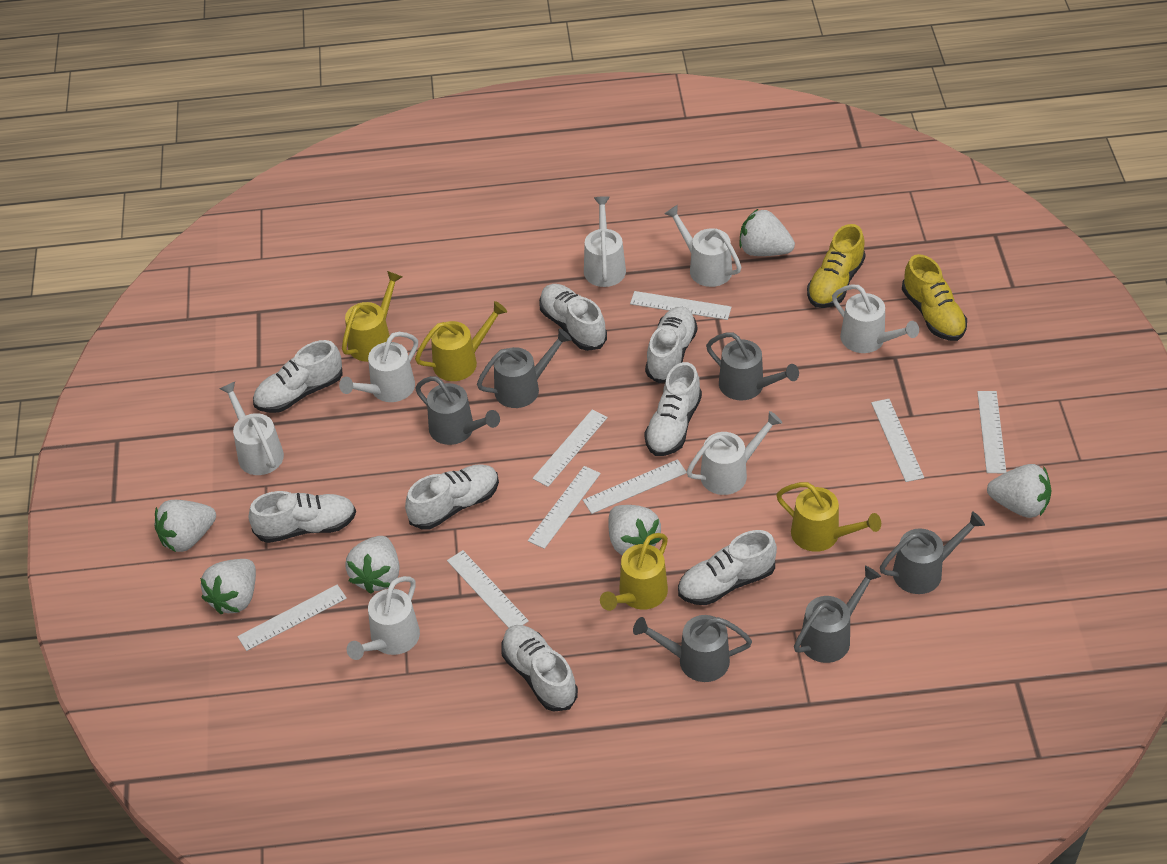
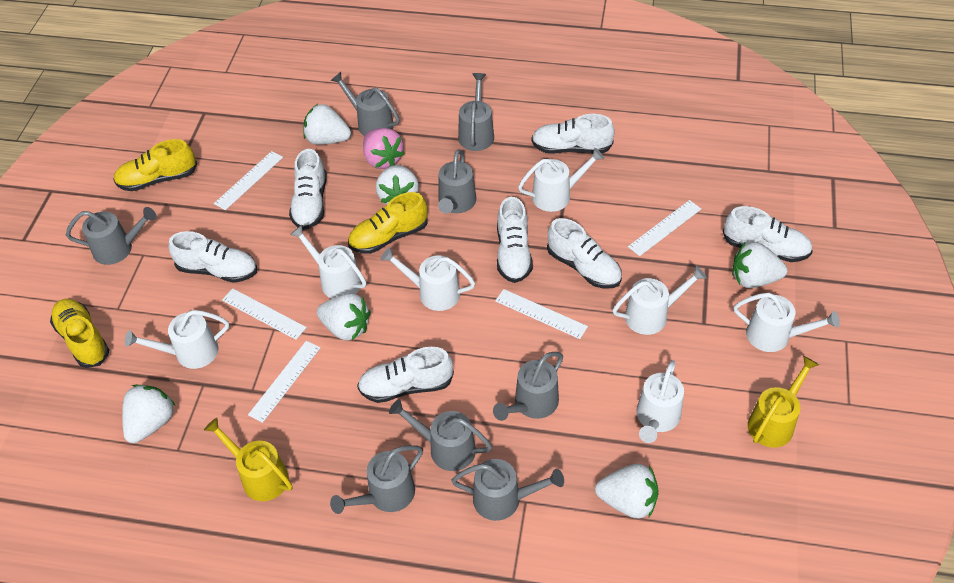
grey watering can: 6 -> 8
pink strawberry: 0 -> 1
white ruler: 8 -> 5
white shoe: 8 -> 7
yellow shoe: 2 -> 3
yellow watering can: 4 -> 2

